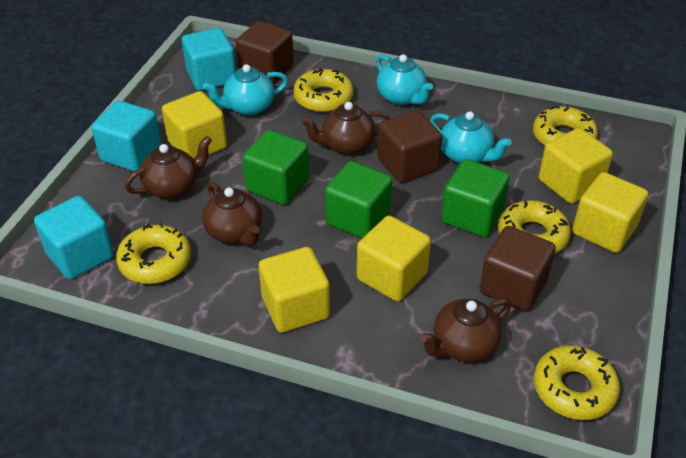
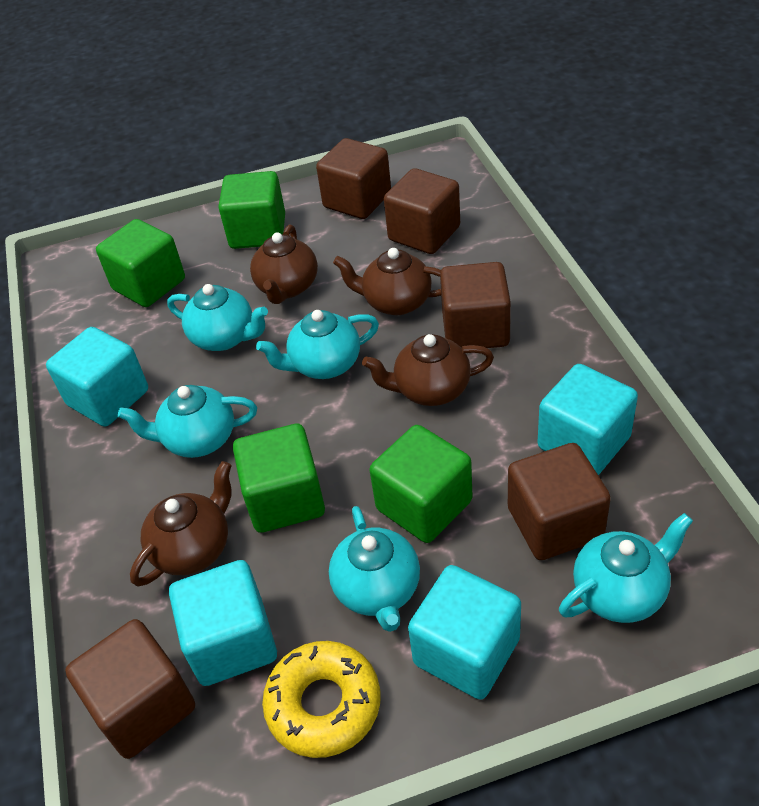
brown cube: 3 -> 5
green cube: 3 -> 4
turquoise cube: 3 -> 4
turquoise teapot: 3 -> 5
yellow cube: 5 -> 0
yellow donut: 5 -> 1

